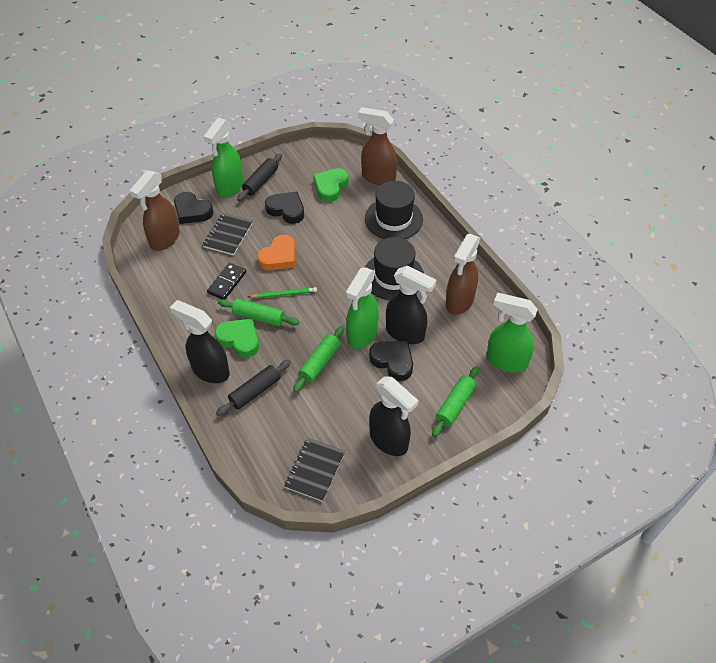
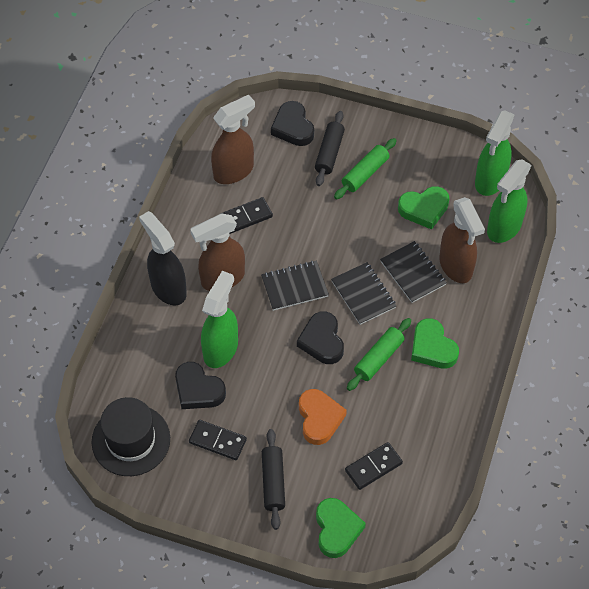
black domino: 1 -> 3
black hat: 2 -> 1
black notebook: 2 -> 3
black spray bottle: 3 -> 1
green heart: 2 -> 3
green pencil: 1 -> 0
green rolling pin: 3 -> 2

